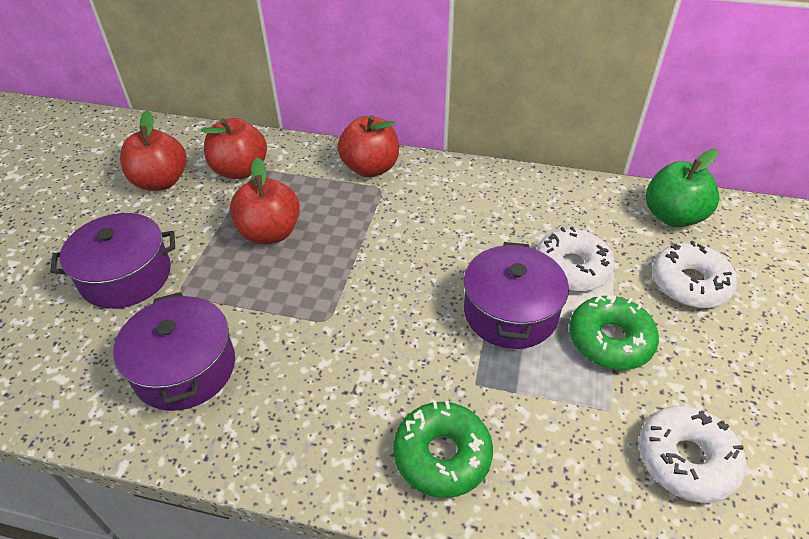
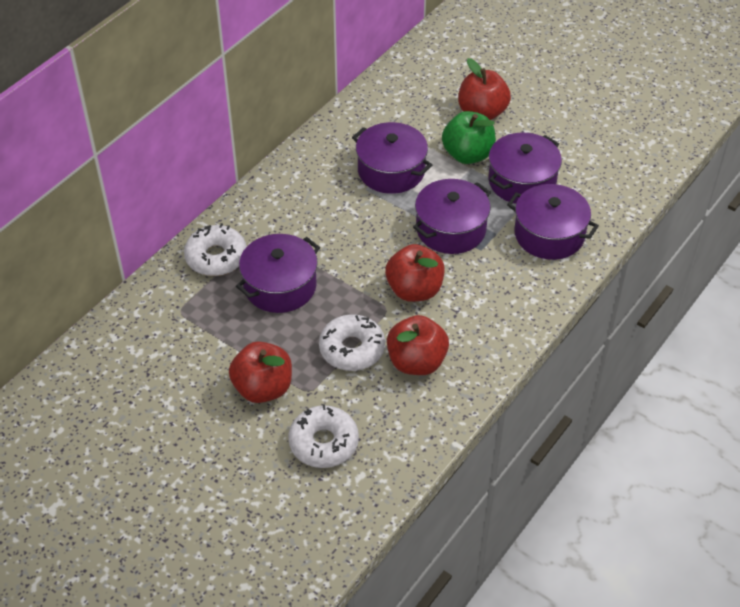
green donut: 2 -> 0
purple pot: 3 -> 5

